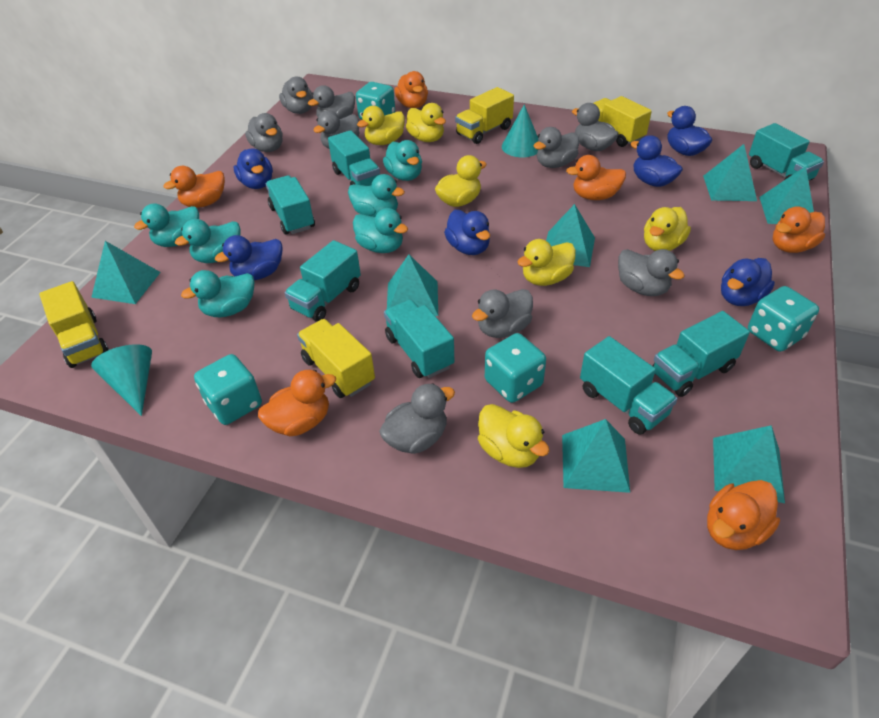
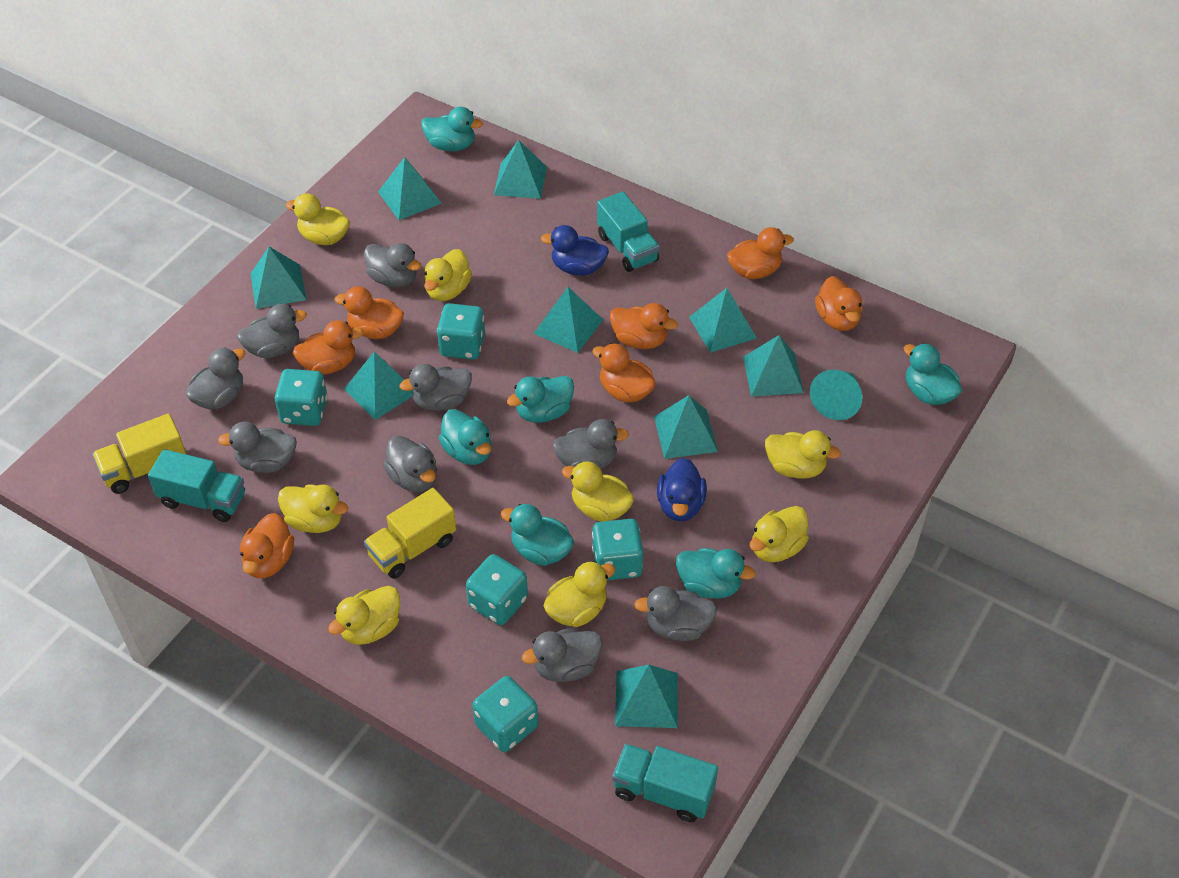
blue duck: 6 -> 2
orange duck: 6 -> 7
turquoise cone: 2 -> 1
turquoise dice: 4 -> 5
turquoise pyramid: 7 -> 9
turquoise truck: 7 -> 3
yellow duck: 6 -> 8
yellow truck: 4 -> 2

